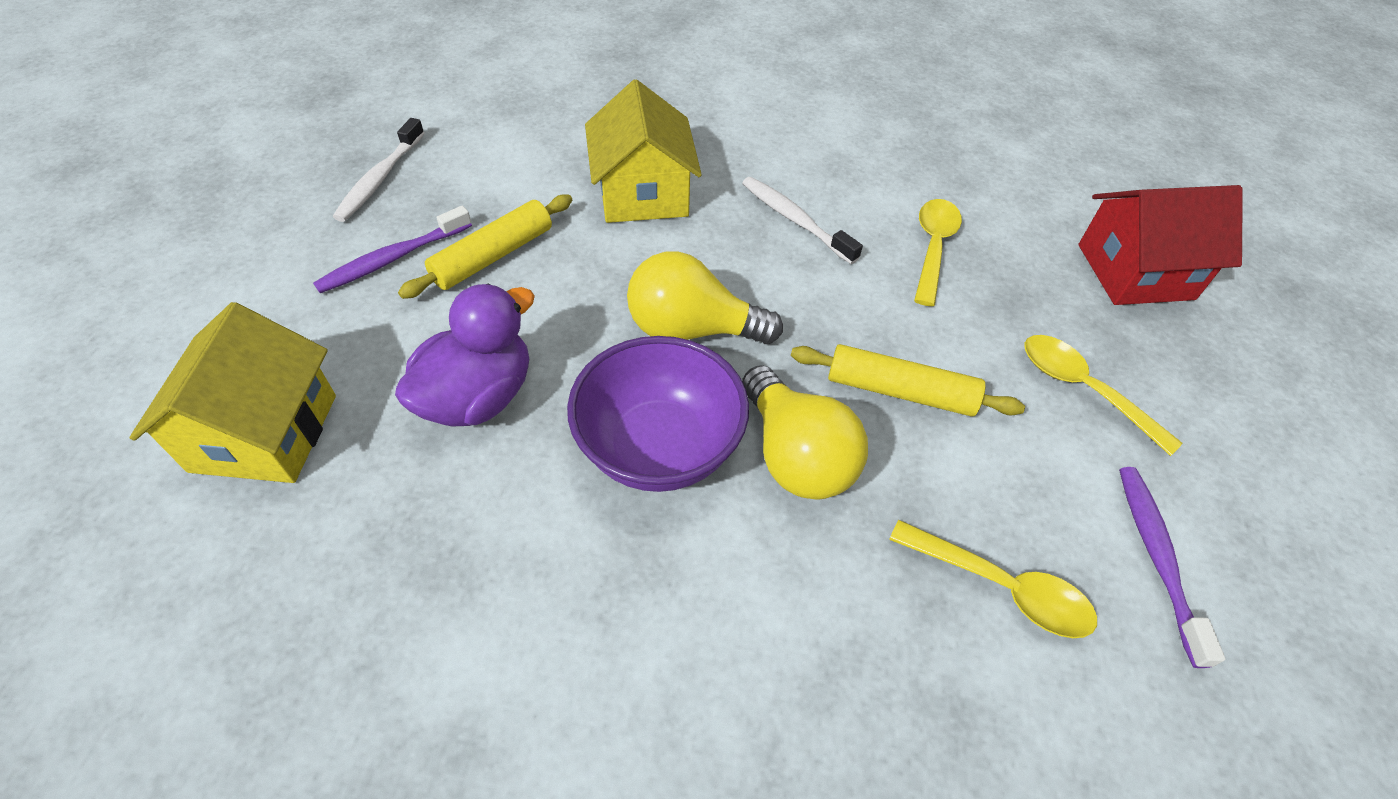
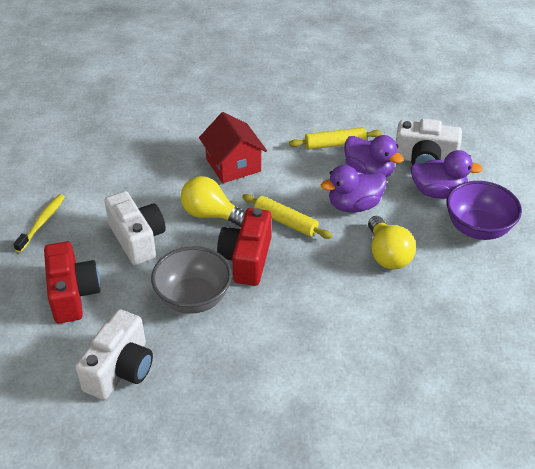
grey bowl: 0 -> 1
purple duck: 1 -> 3
purple toothbrush: 2 -> 0
red camera: 0 -> 2
white camera: 0 -> 3
white toothbrush: 2 -> 0
yellow house: 2 -> 0
yellow spoon: 3 -> 0
yellow toothbrush: 0 -> 1

